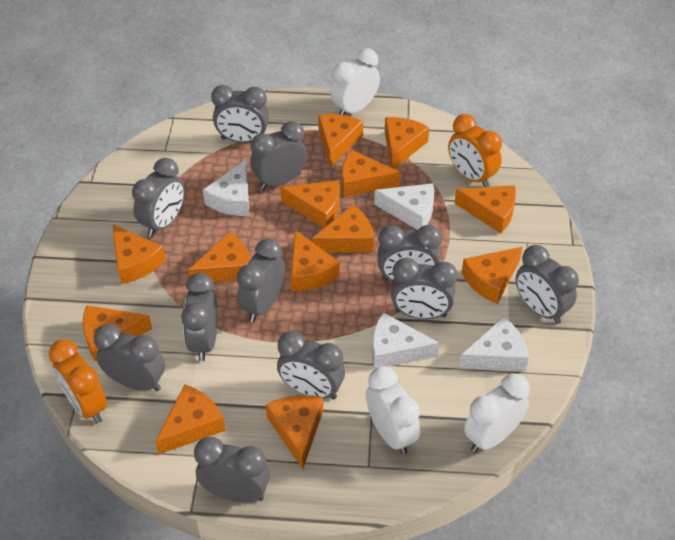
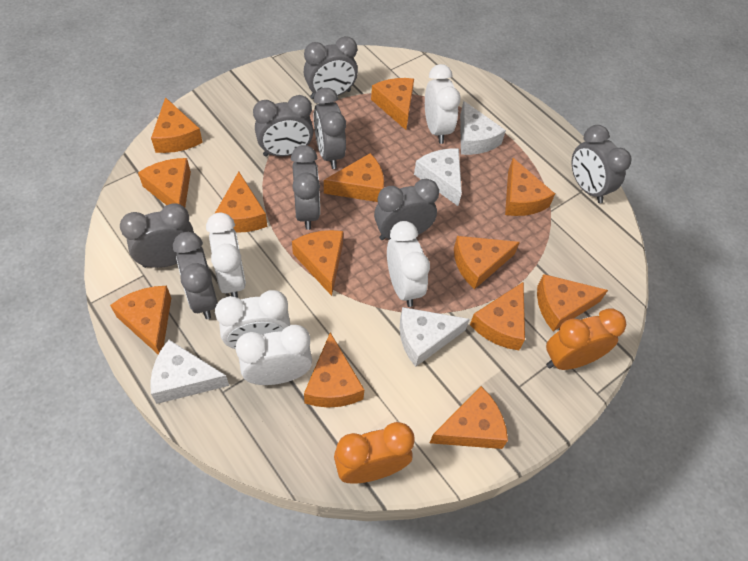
grey clock: 11 -> 8
white clock: 3 -> 5

